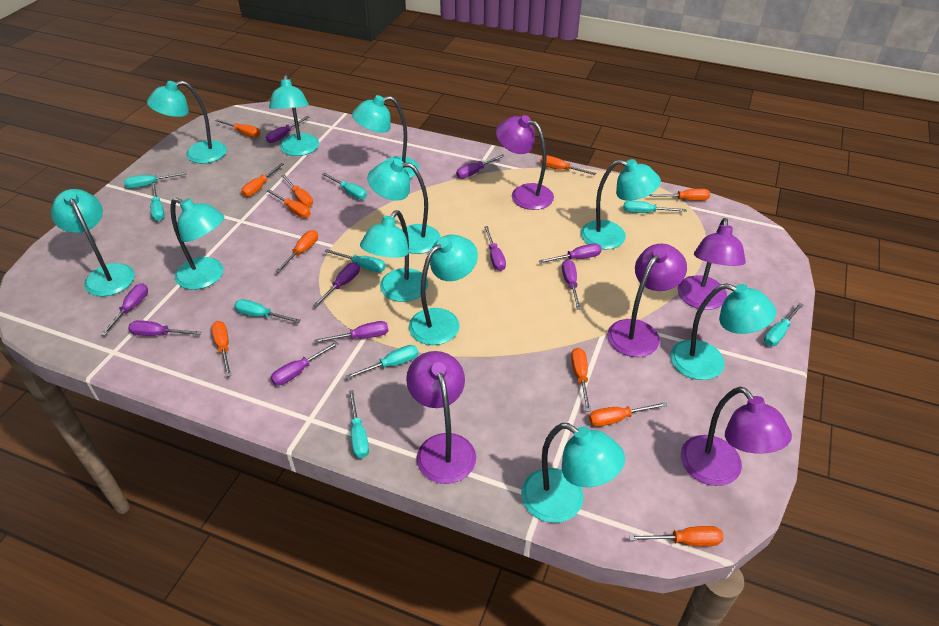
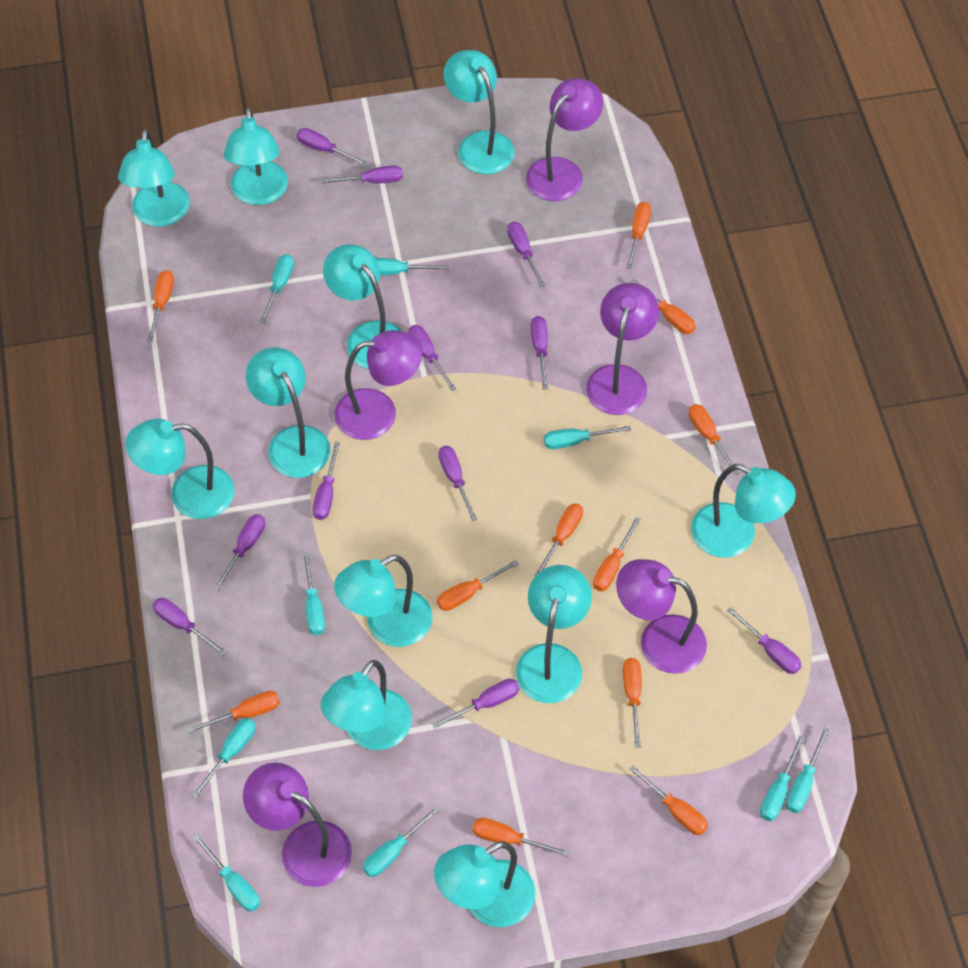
purple screwdriver: 10 -> 11

